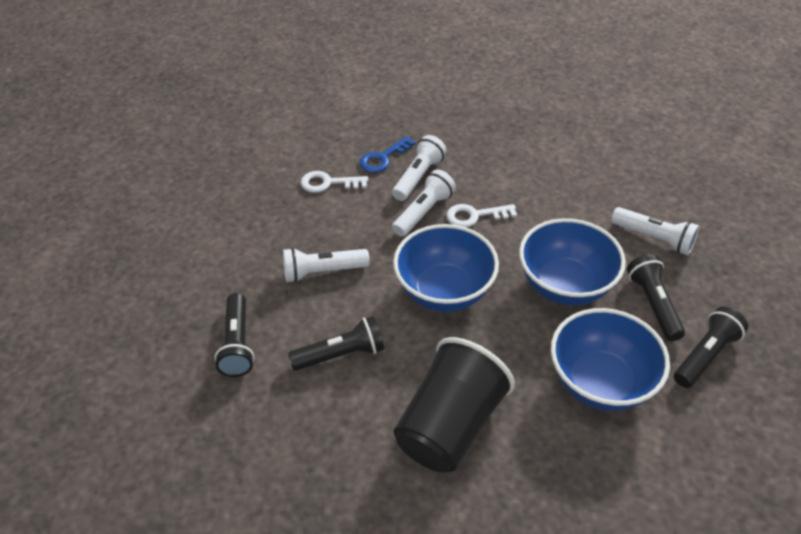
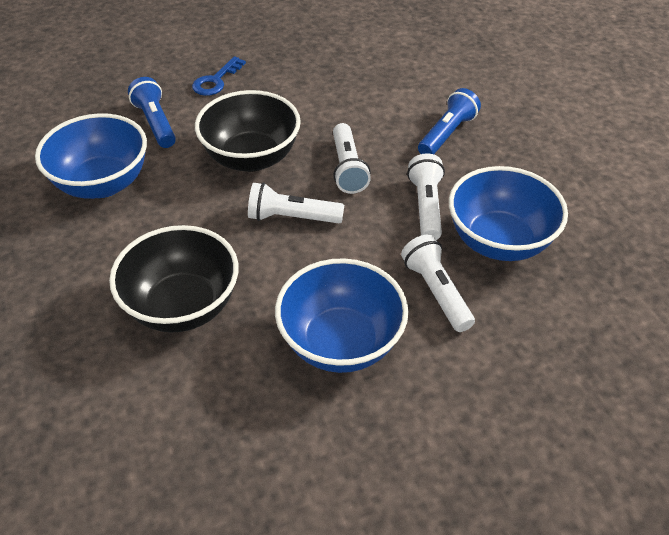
black bowl: 0 -> 2
black cup: 1 -> 0
black flashlight: 4 -> 0
blue flashlight: 0 -> 2
white key: 2 -> 0

